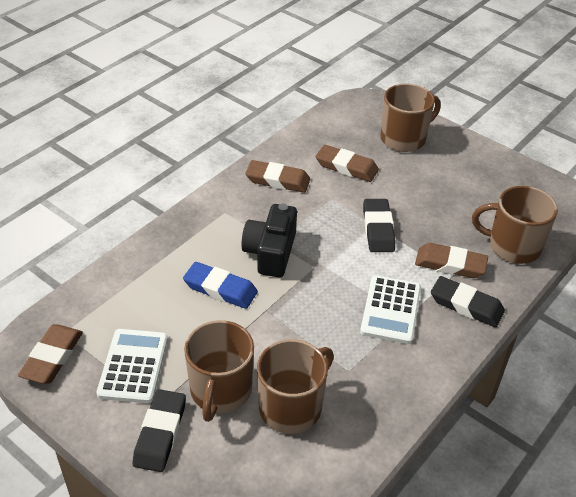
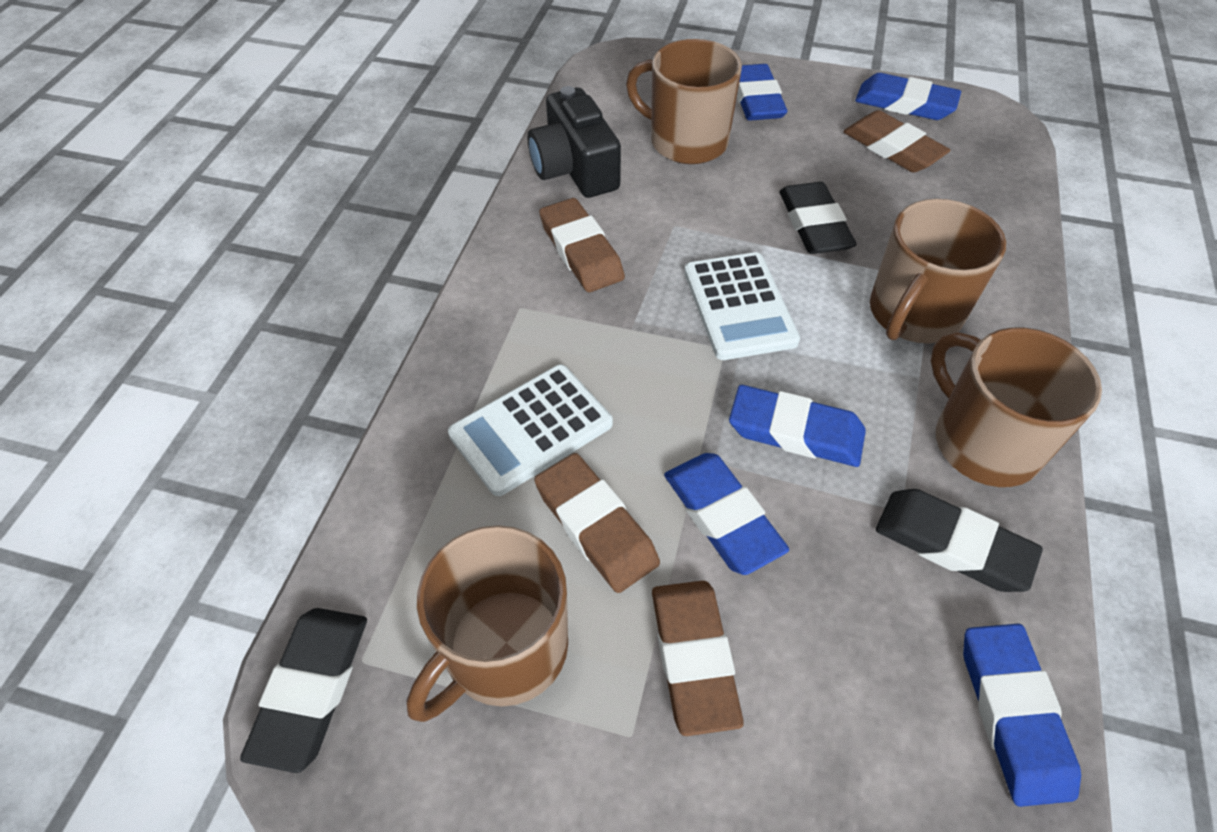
blue eraser: 1 -> 5

